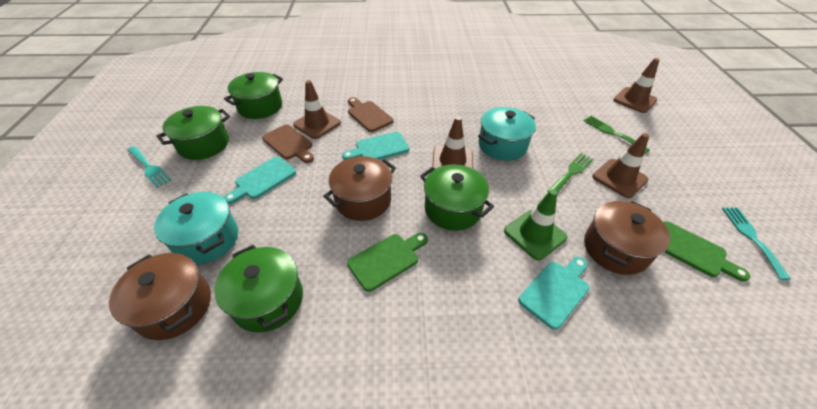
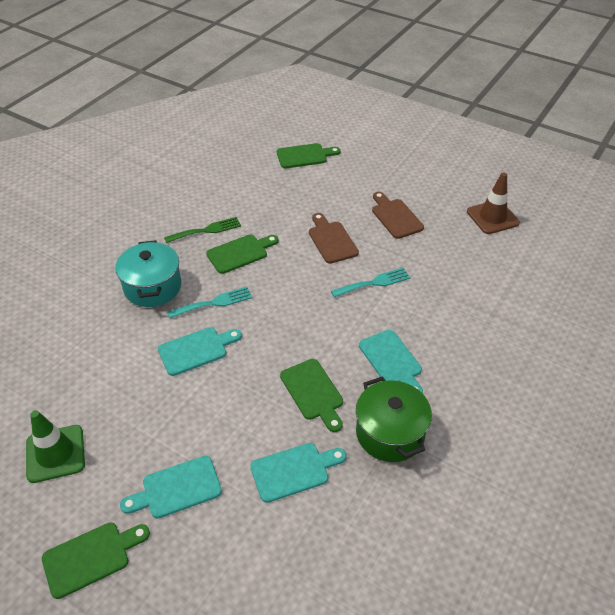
brown pot: 3 -> 0
brown traffic cone: 4 -> 1
green cutting board: 2 -> 4
green fork: 2 -> 1
green pot: 4 -> 1
turquoise cutting board: 3 -> 4
turquoise pot: 2 -> 1

